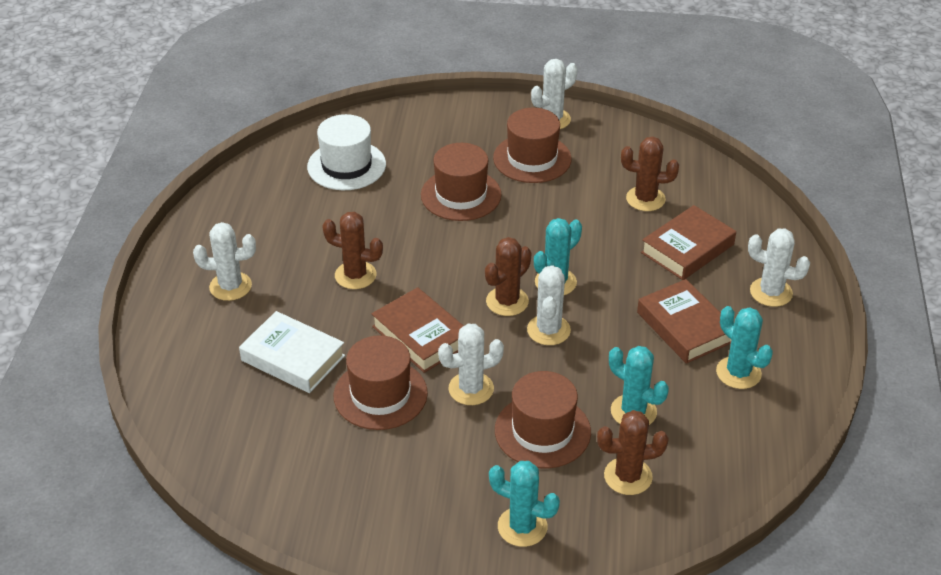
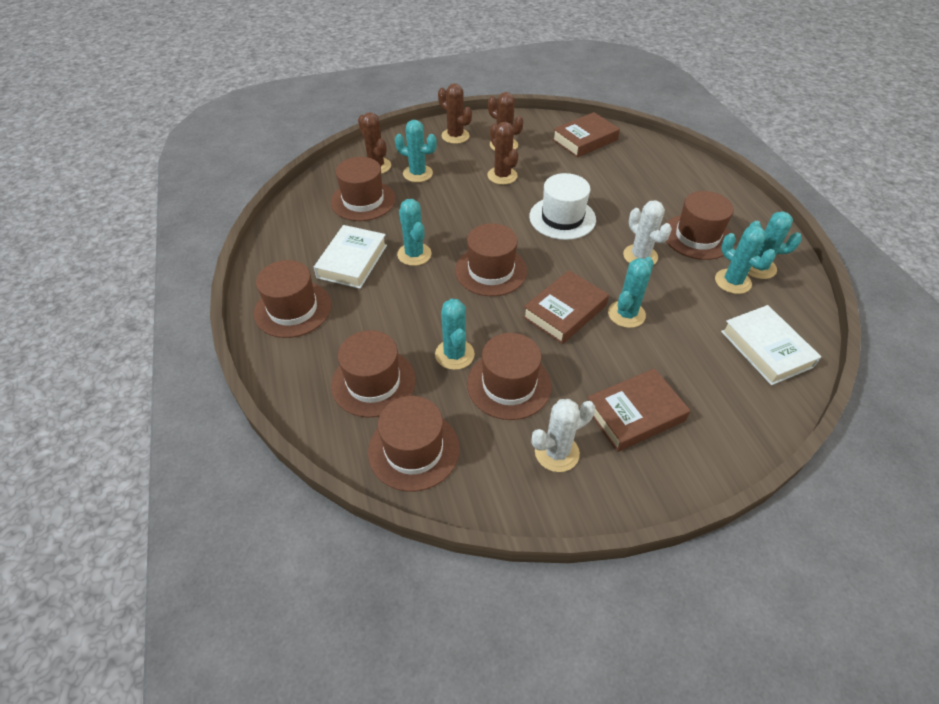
brown hat: 4 -> 7
turquoise cactus: 4 -> 6
white book: 1 -> 2
white cactus: 5 -> 2

